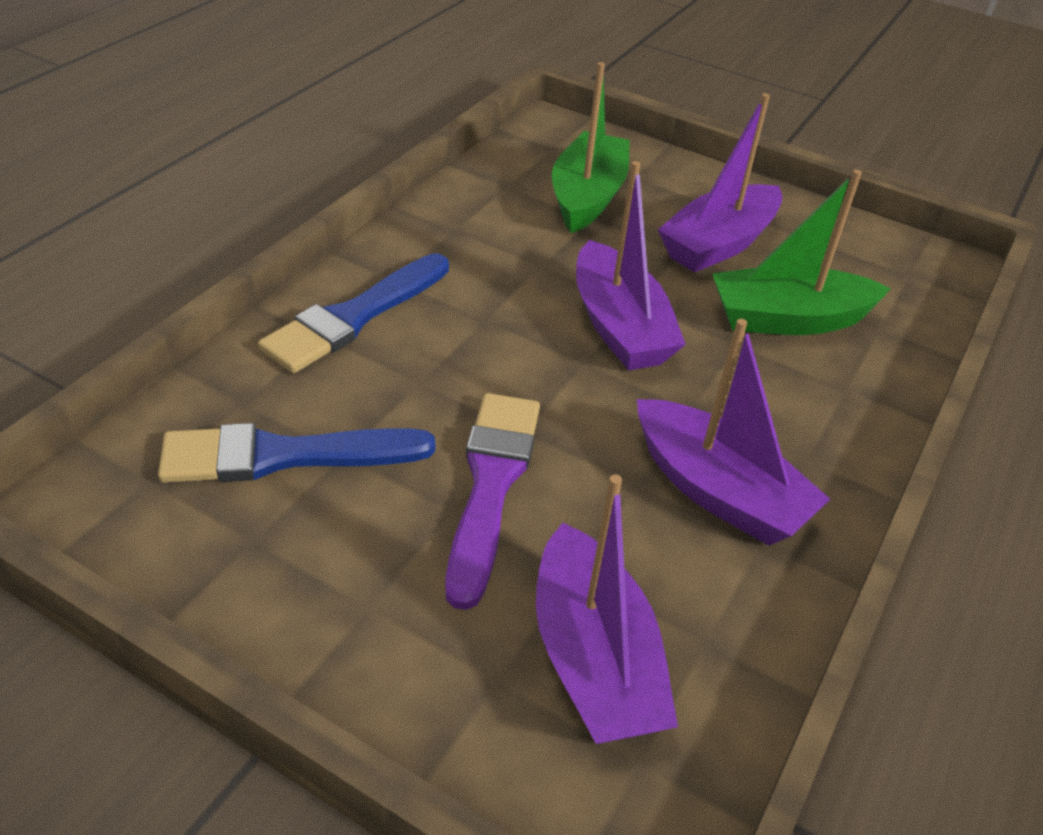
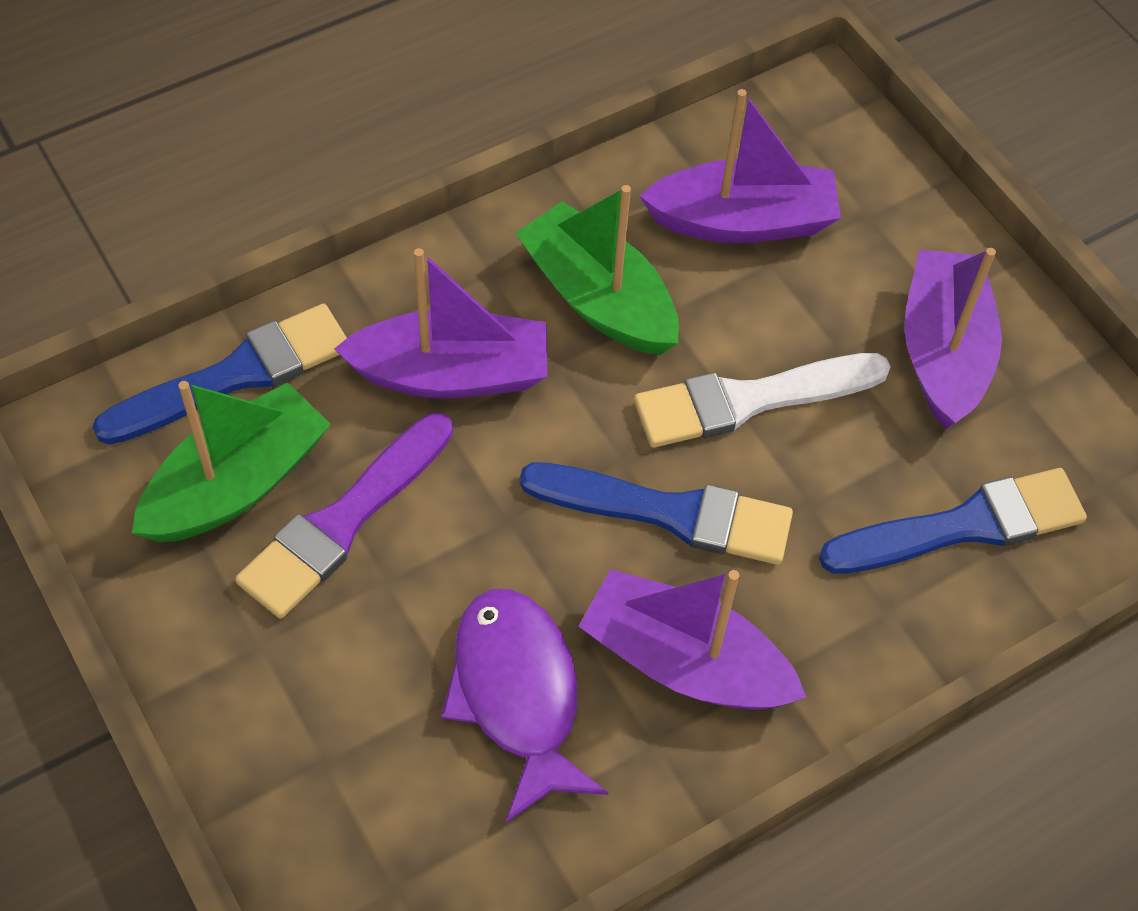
blue brush: 2 -> 3
purple fish: 0 -> 1
white brush: 0 -> 1

